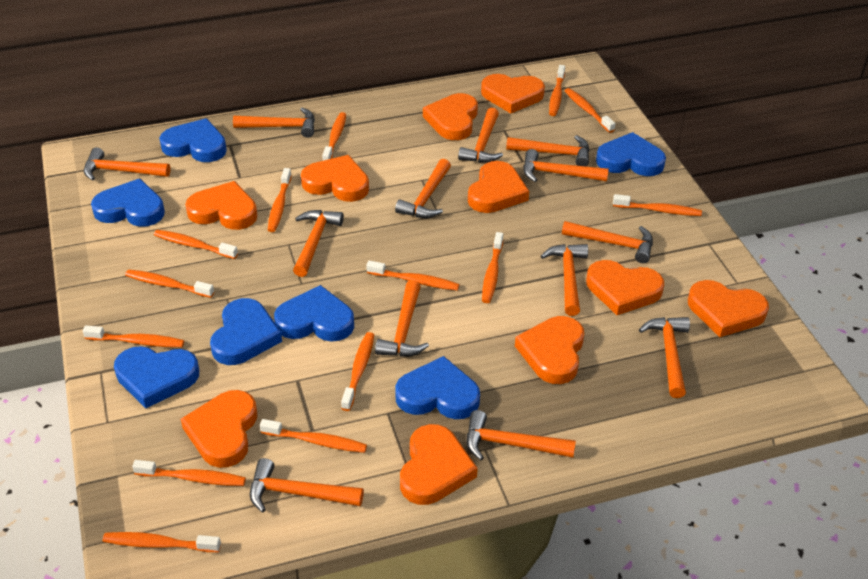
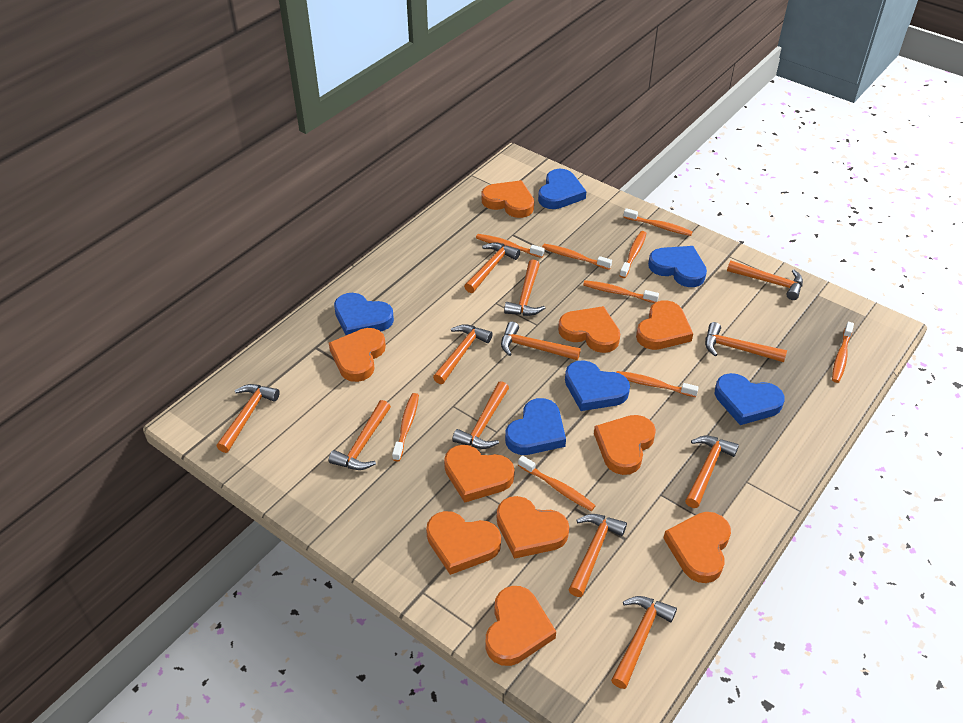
blue heart: 7 -> 6
orange hammer: 13 -> 12
orange toothbrush: 14 -> 9

